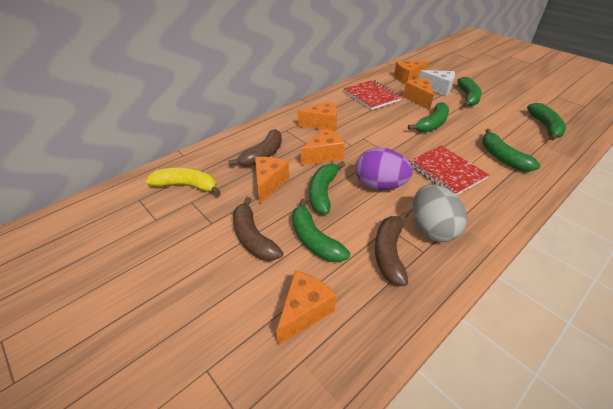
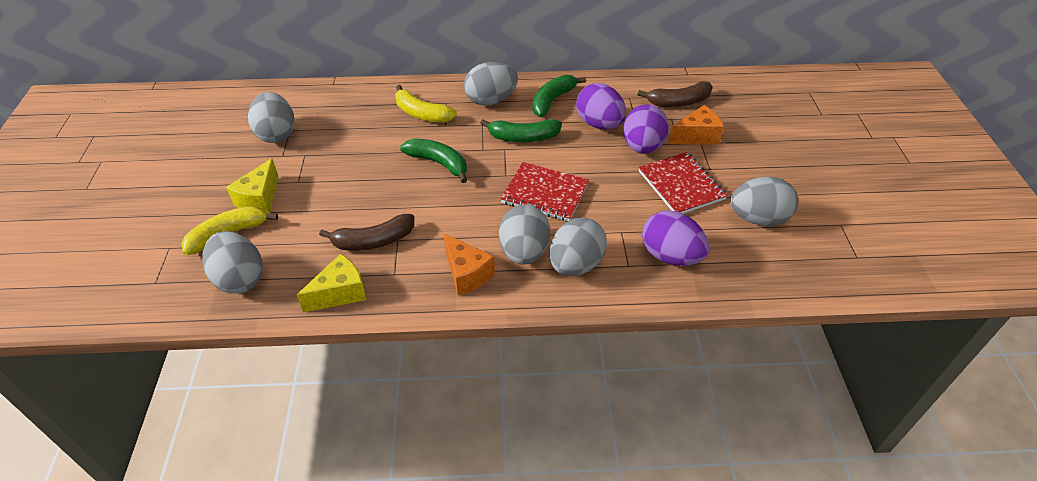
brown banana: 3 -> 2
green banana: 6 -> 3
grey egg: 1 -> 6
orange cheese: 6 -> 2
purple egg: 1 -> 3
white cheese: 1 -> 0
yellow banana: 1 -> 2
yellow cheese: 0 -> 2

